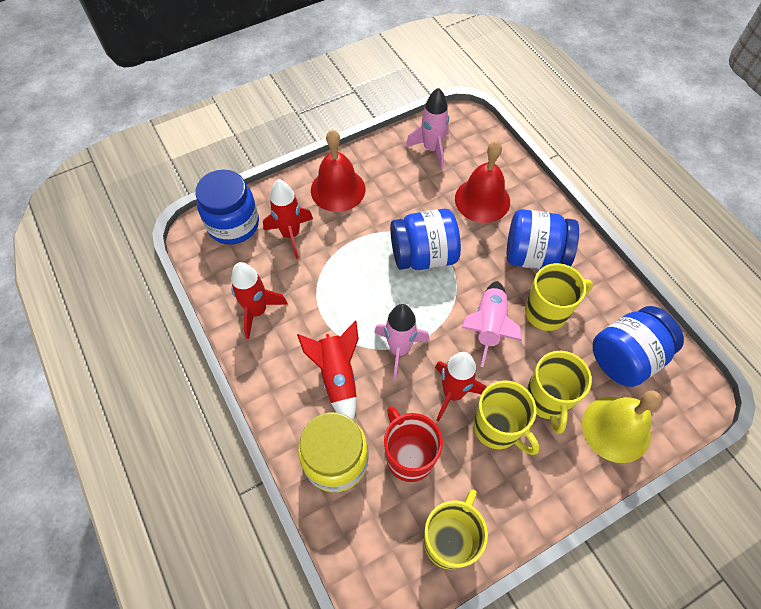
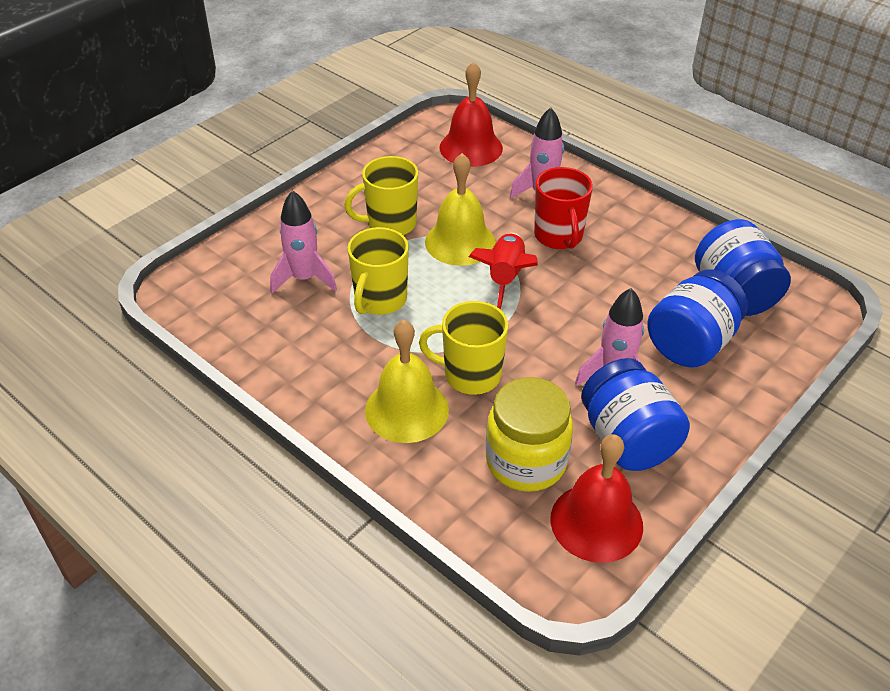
blue jar: 4 -> 3
red rocket: 4 -> 1
yellow bell: 1 -> 2
yellow mug: 4 -> 3

